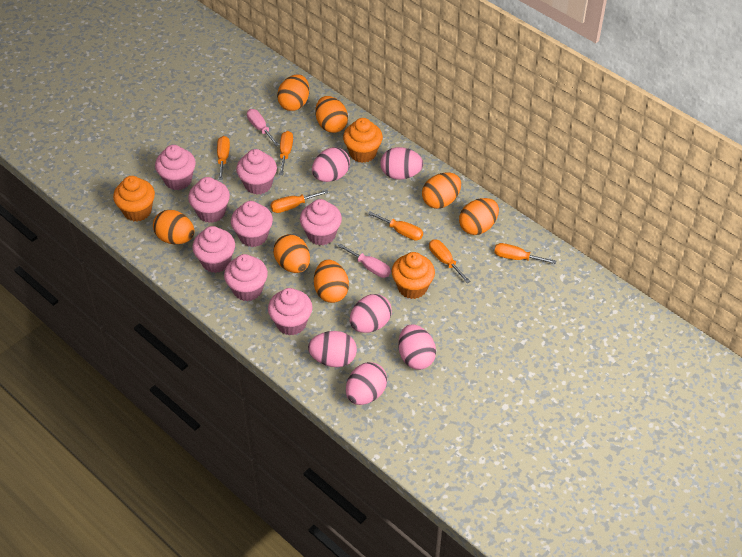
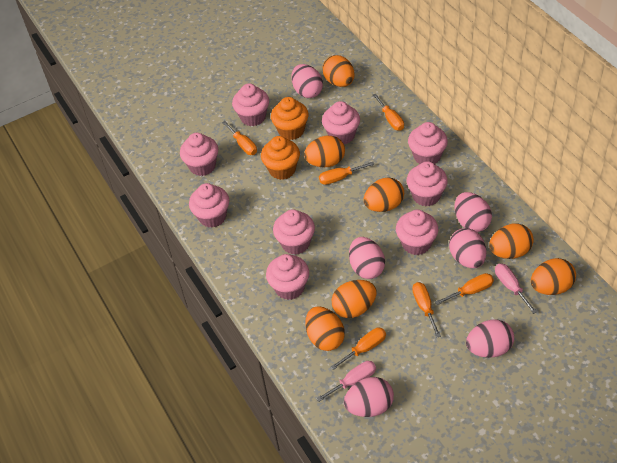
orange cupcake: 3 -> 2
pink cupcake: 8 -> 9

